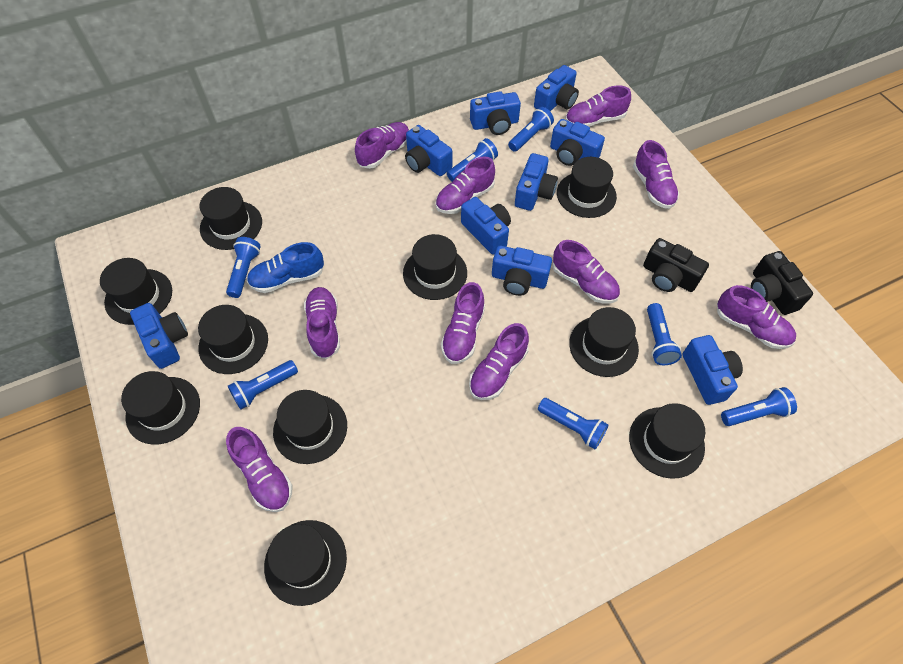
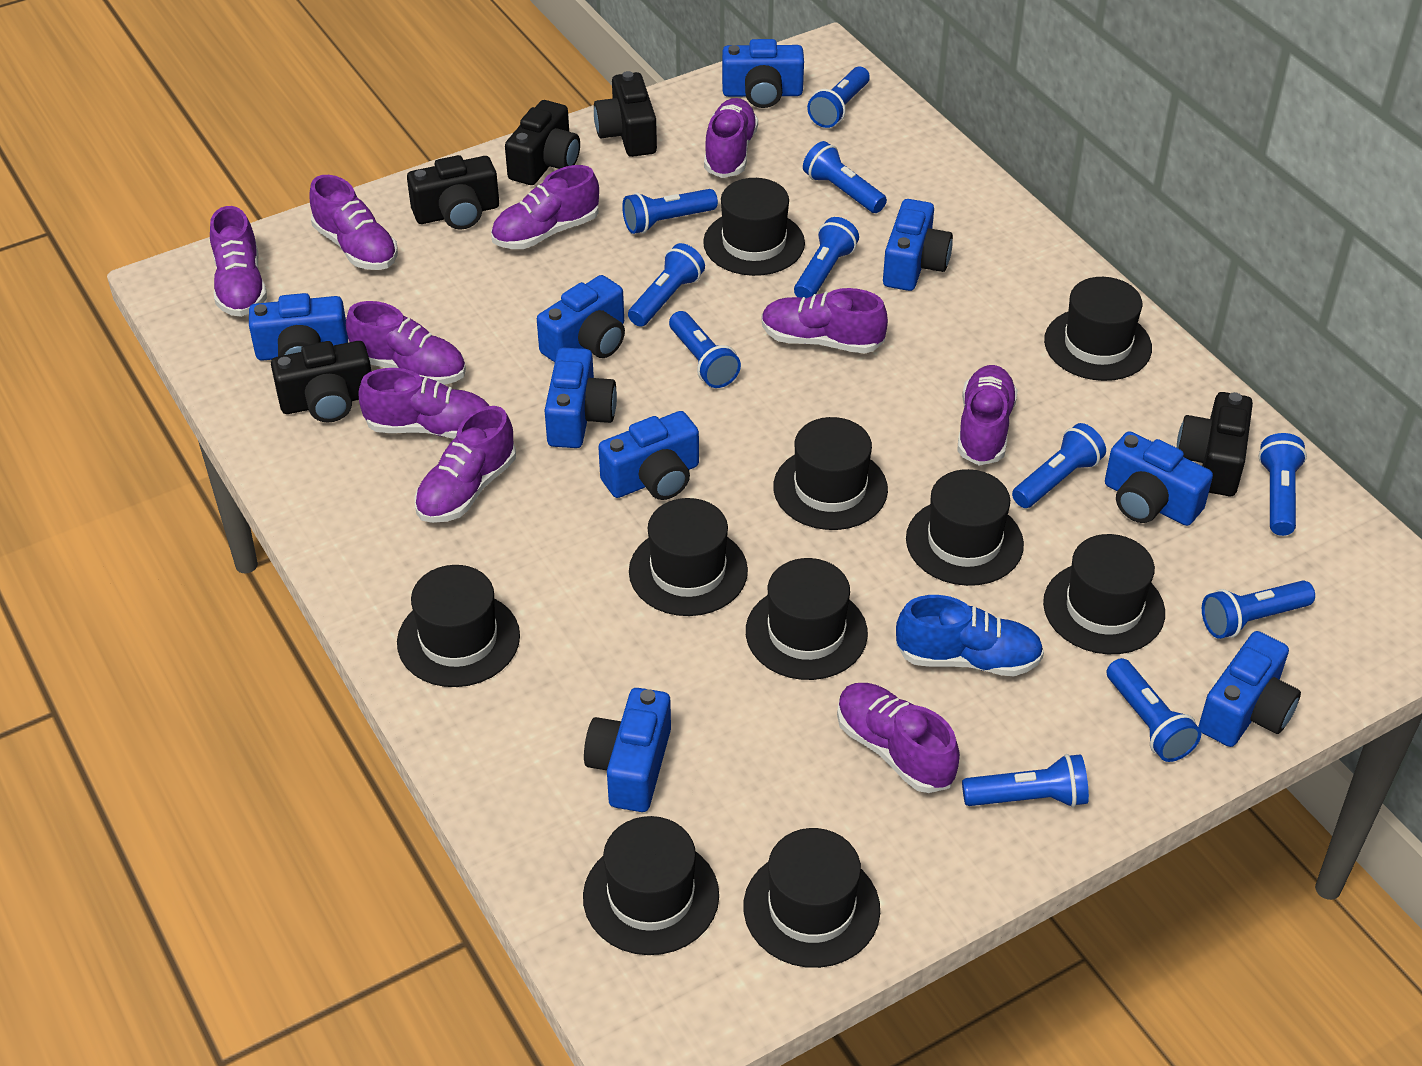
black camera: 2 -> 5
blue flashlight: 7 -> 11

